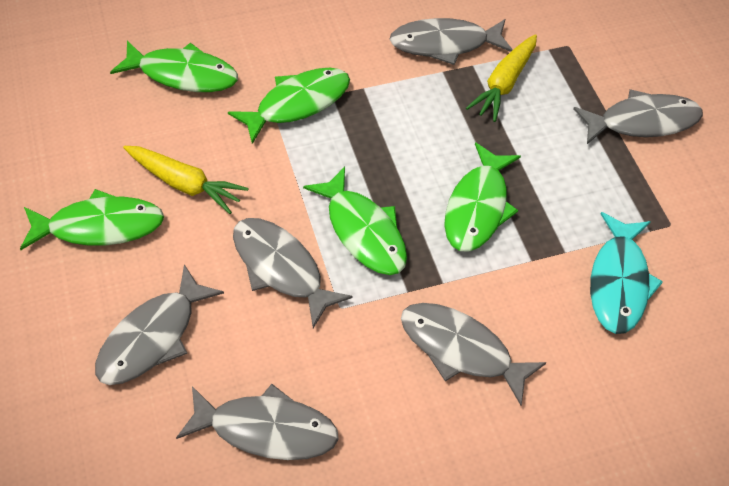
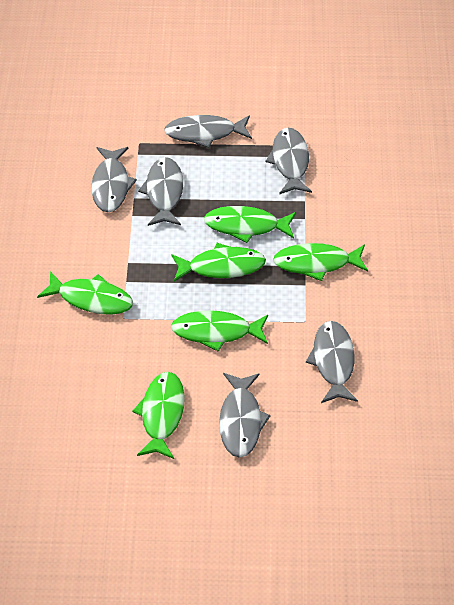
green fish: 5 -> 6
turquoise fish: 1 -> 0
yellow carrot: 2 -> 0

